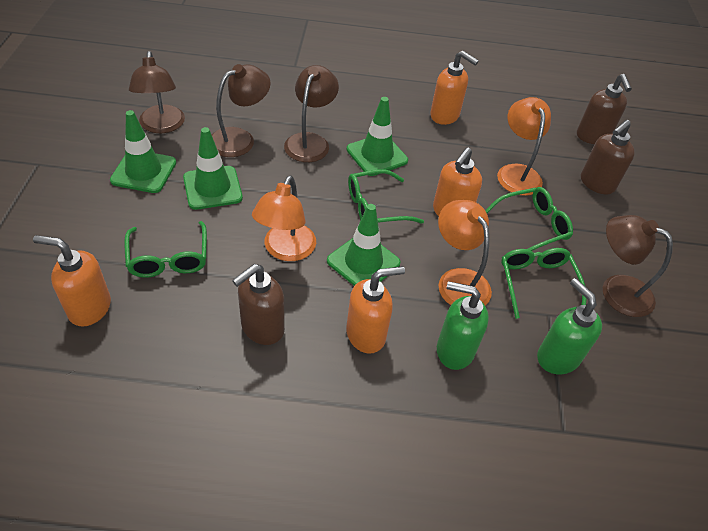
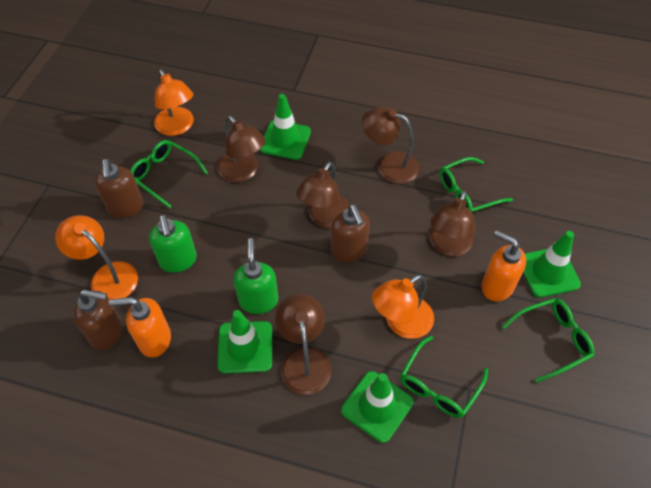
brown lamp: 4 -> 5
orange soap dispenser: 4 -> 2

